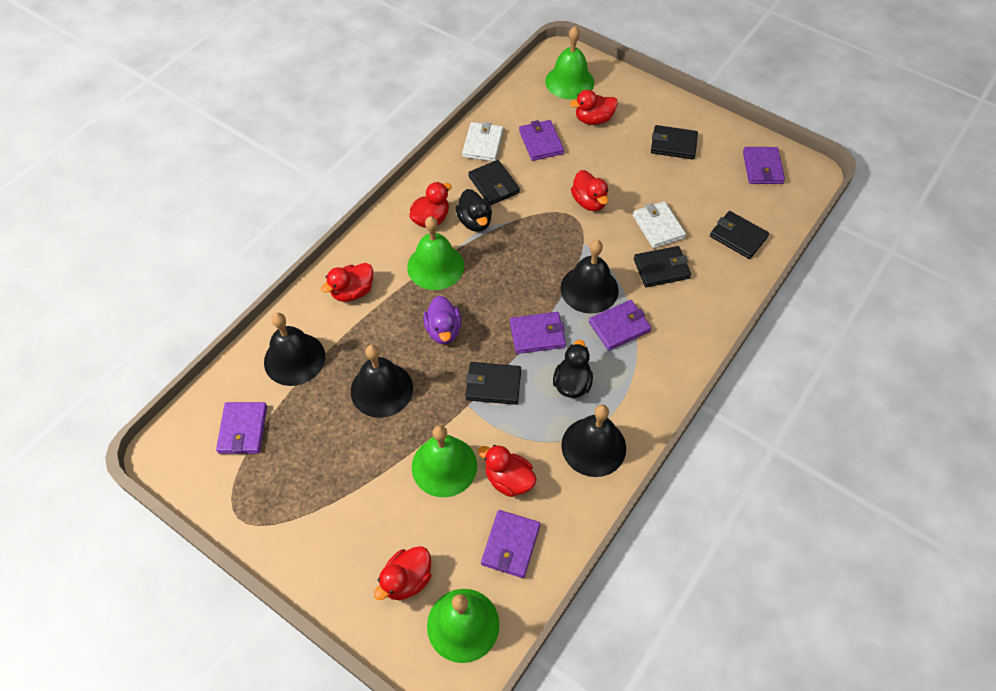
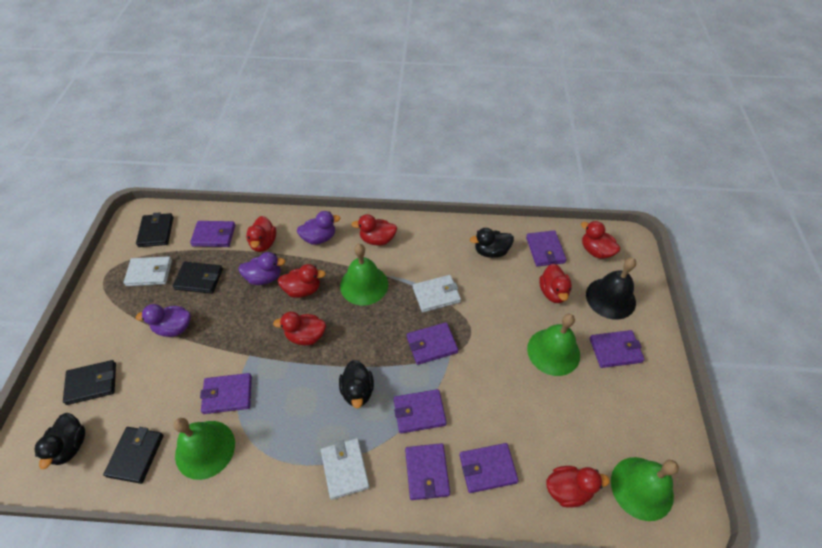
black bell: 4 -> 1
black duck: 2 -> 3
black wallet: 5 -> 4
purple duck: 1 -> 3
purple wallet: 6 -> 8
red duck: 6 -> 7
white wallet: 2 -> 3

